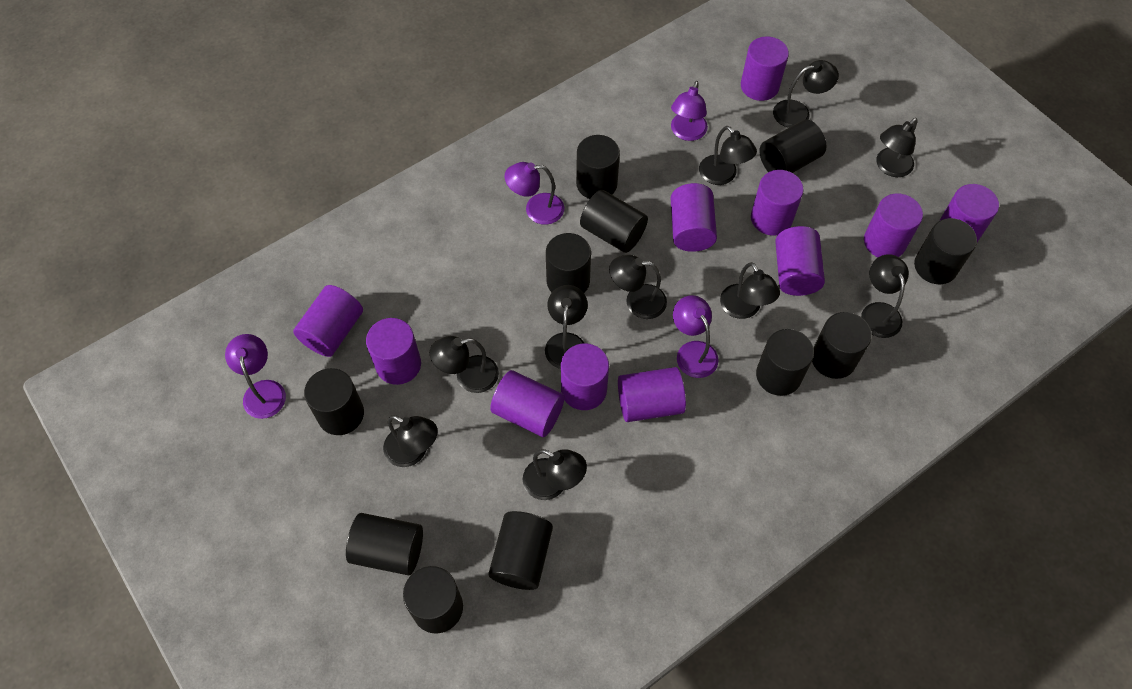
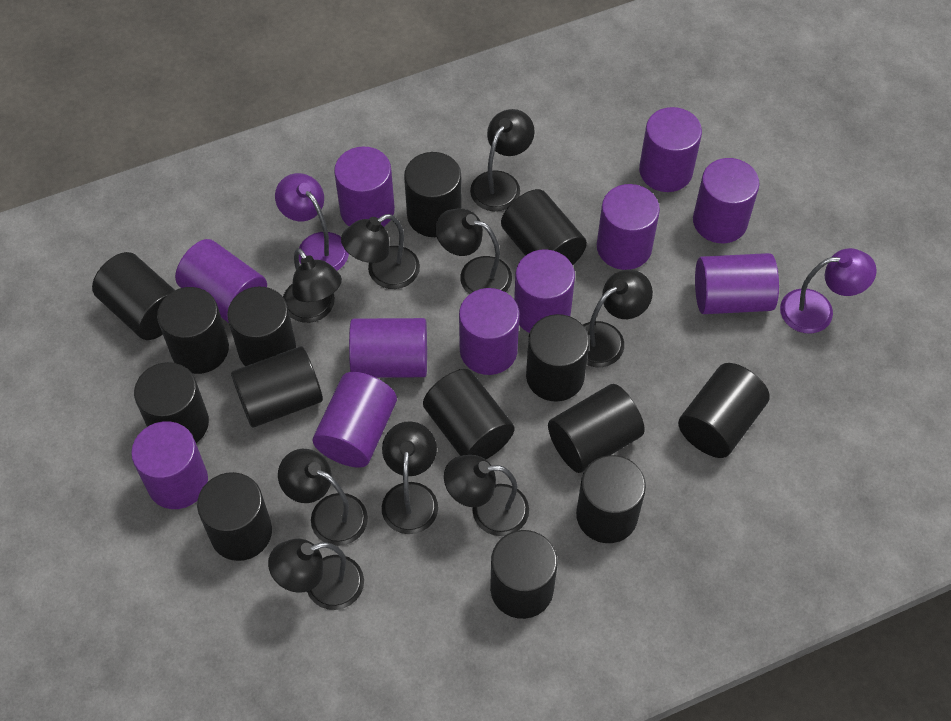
black cylinder: 11 -> 14
black lamp: 10 -> 9
purple lamp: 4 -> 2

